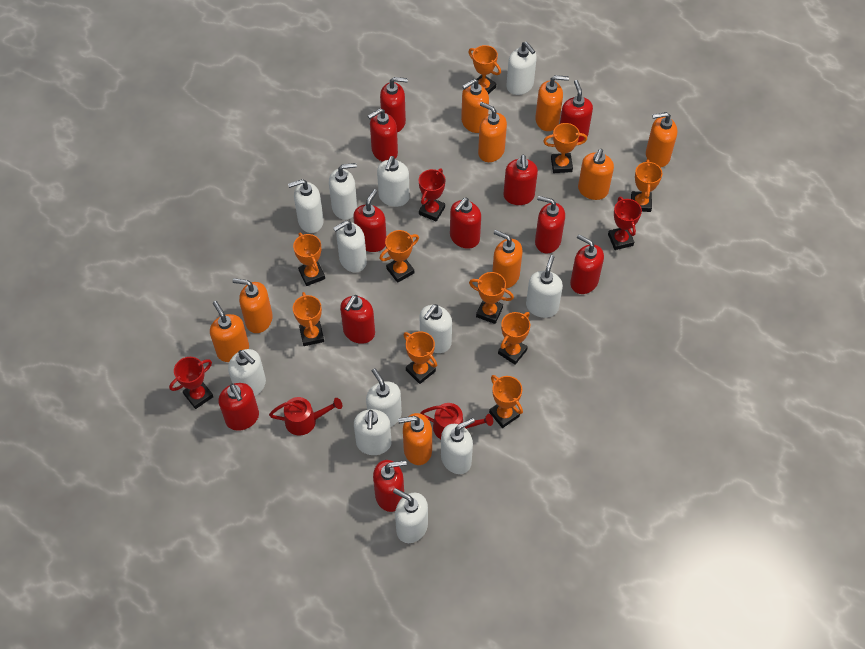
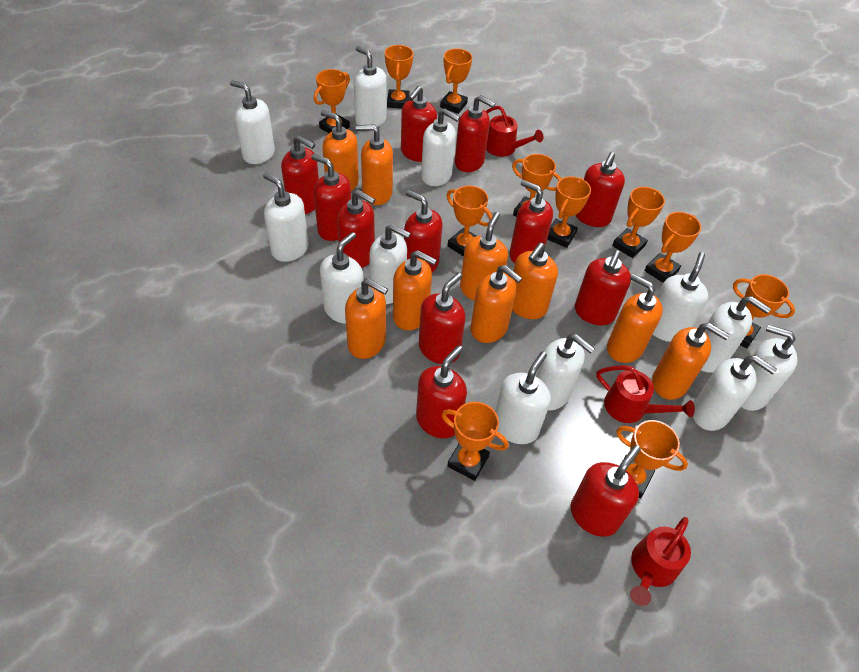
orange trophy: 10 -> 11
red soap dispenser: 11 -> 12
red trophy: 3 -> 0
red watering can: 2 -> 3

